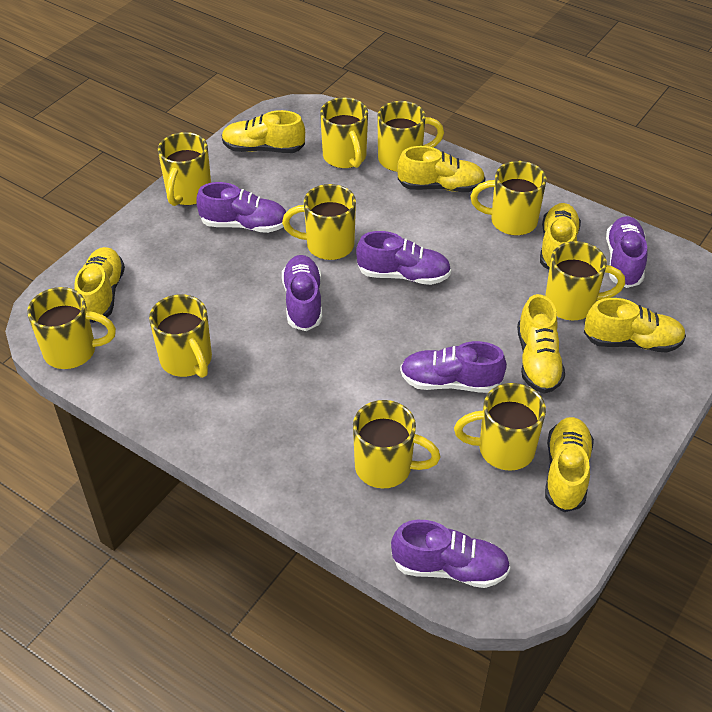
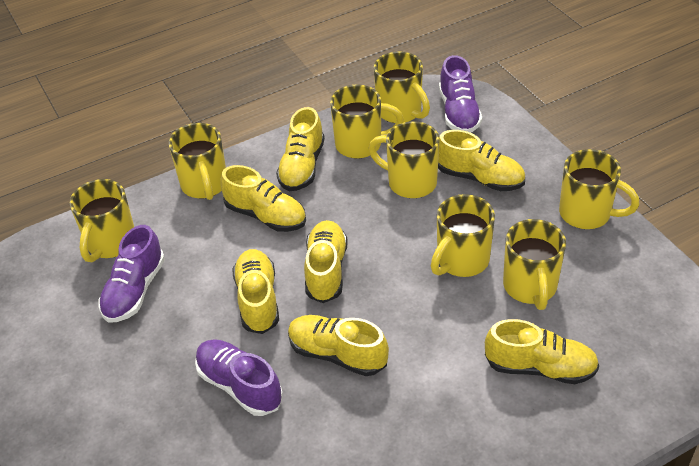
purple shoe: 6 -> 3
yellow mug: 10 -> 8

